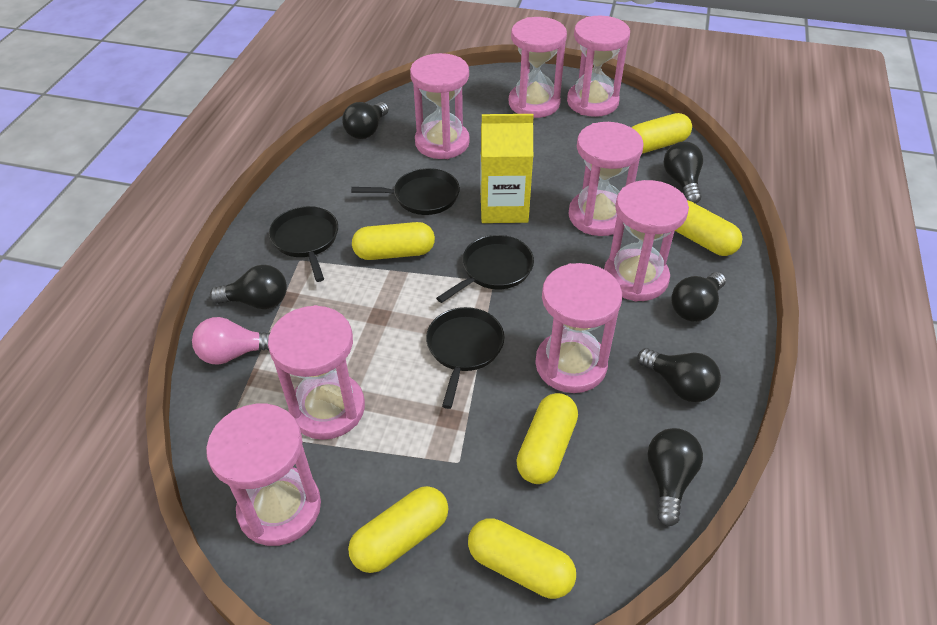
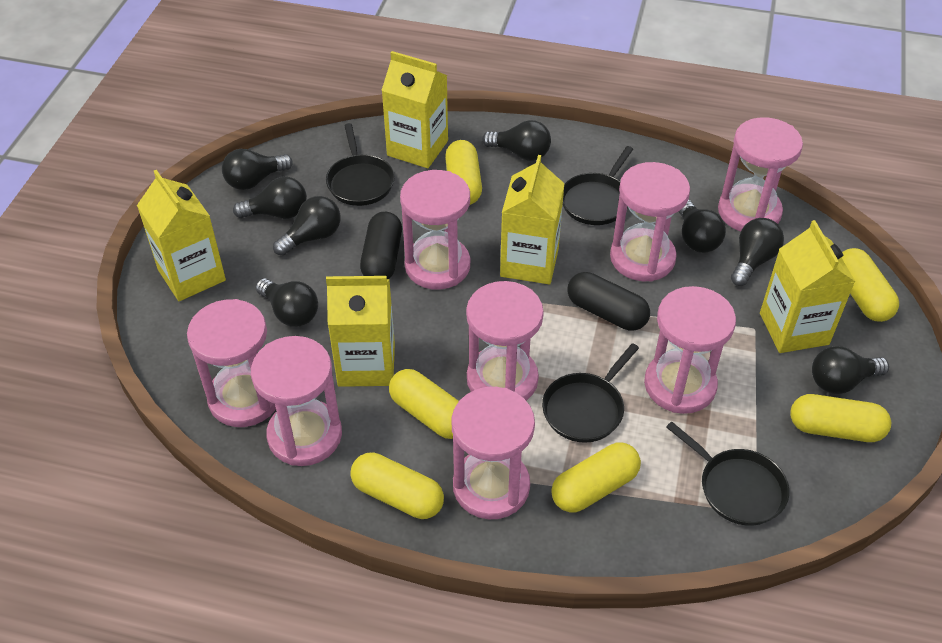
black capsule: 0 -> 2
black light bulb: 6 -> 8
pink light bulb: 1 -> 0
yellow carton: 1 -> 5

